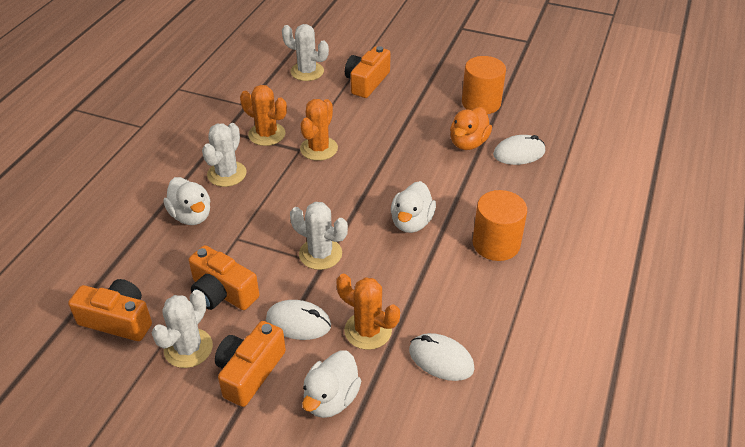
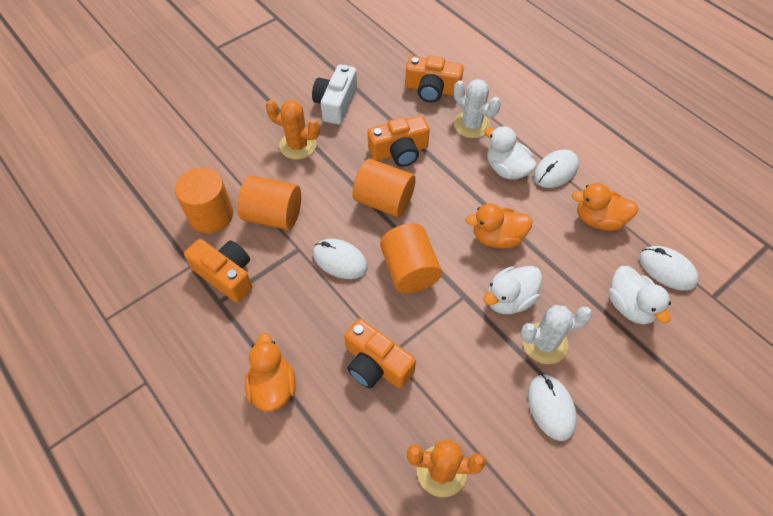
orange cactus: 3 -> 2
orange cylinder: 2 -> 4
orange duck: 1 -> 3
white cactus: 4 -> 2
white camera: 0 -> 1
white mouse: 3 -> 4

